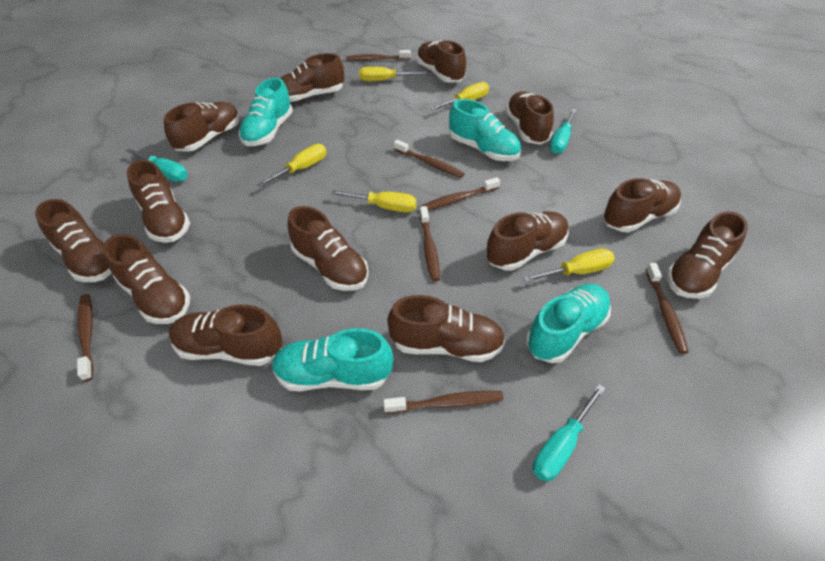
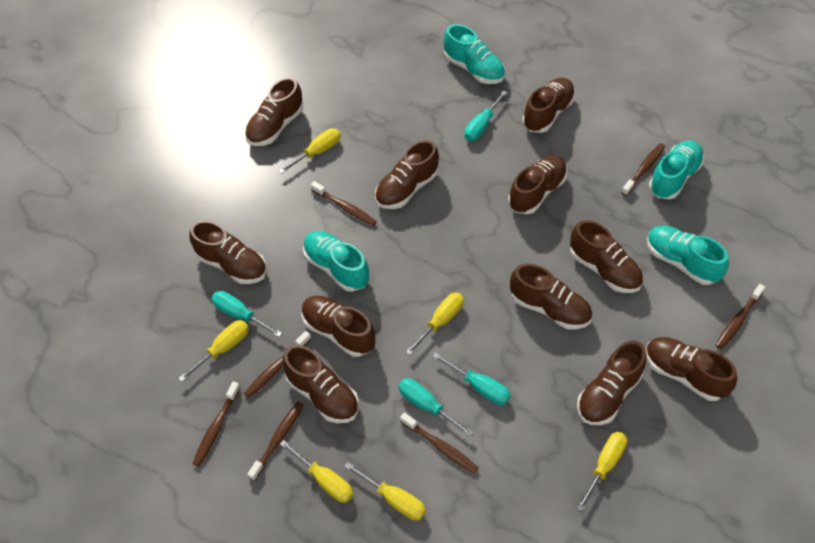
brown shoe: 13 -> 11
turquoise screwdriver: 3 -> 4
yellow screwdriver: 5 -> 6

